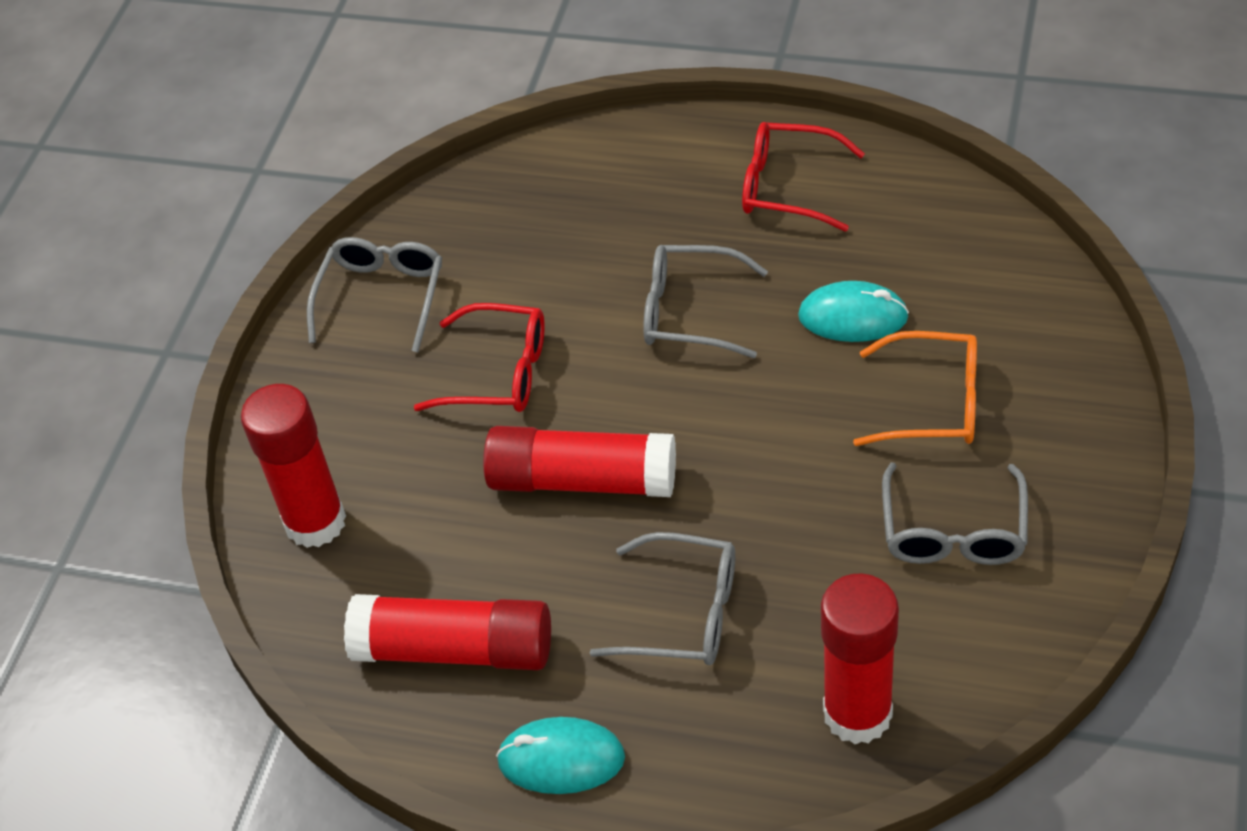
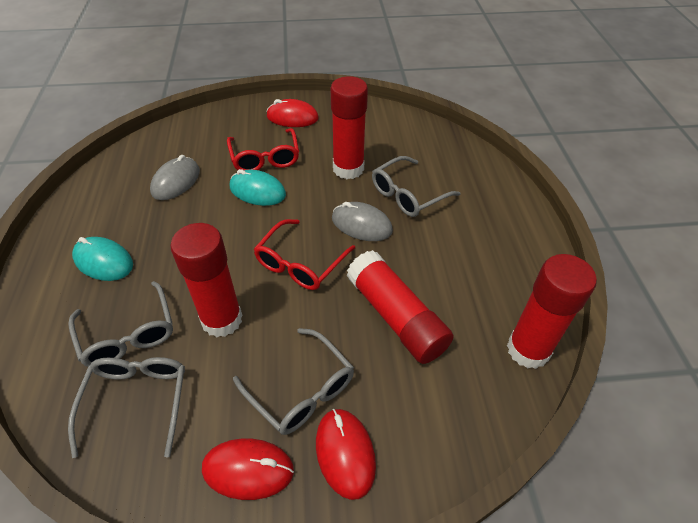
grey mouse: 0 -> 2
orange glasses: 1 -> 0
red mouse: 0 -> 3

